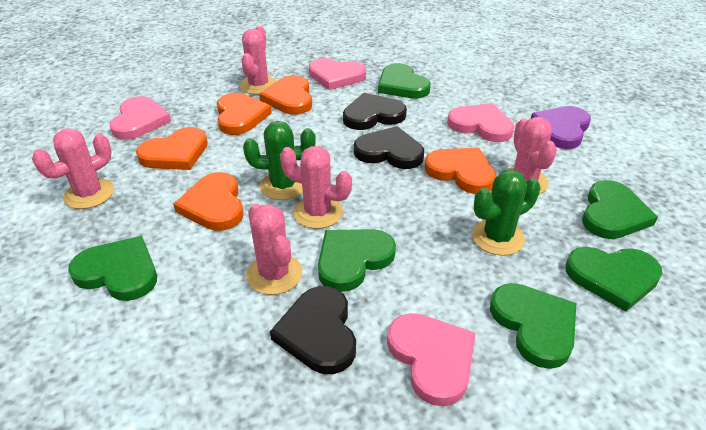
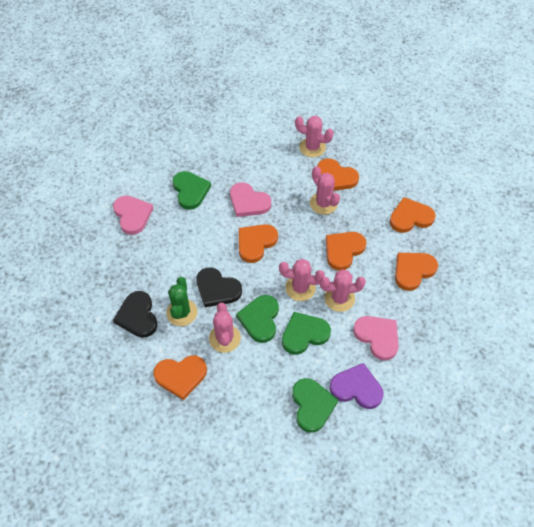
black heart: 3 -> 2
green cactus: 2 -> 1
green heart: 6 -> 4
orange heart: 5 -> 6
pink heart: 4 -> 3

